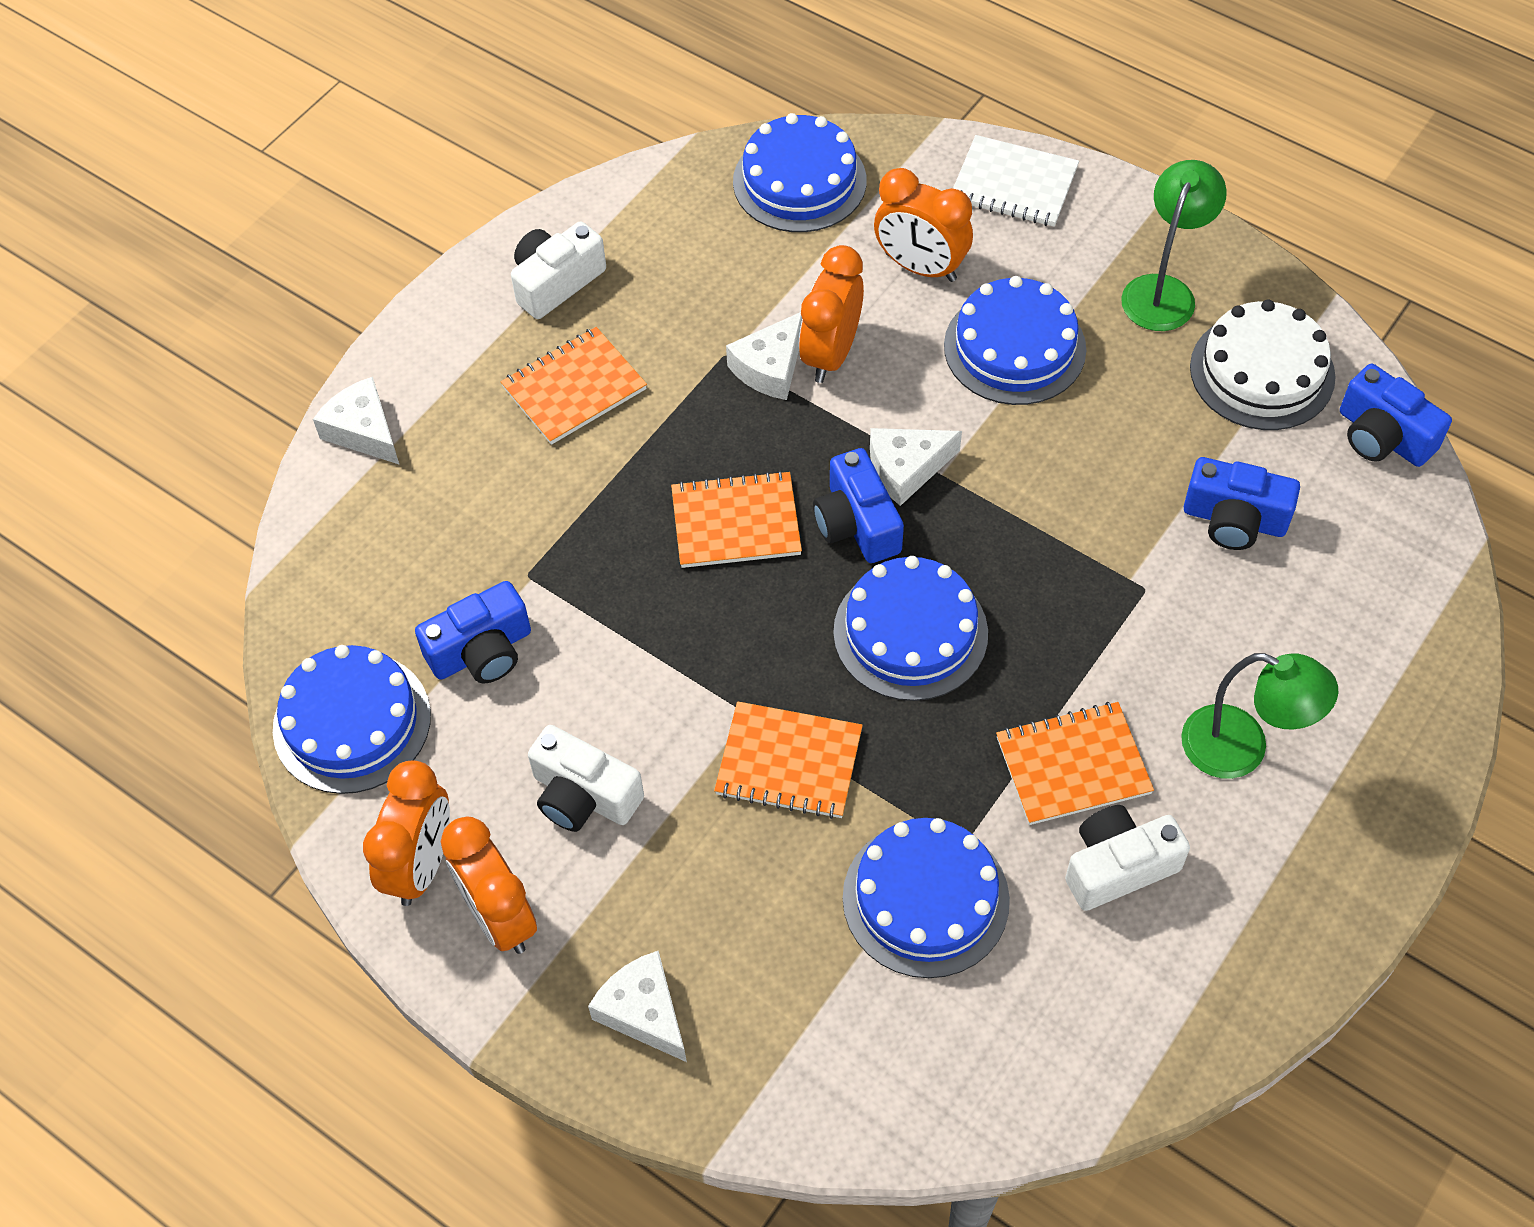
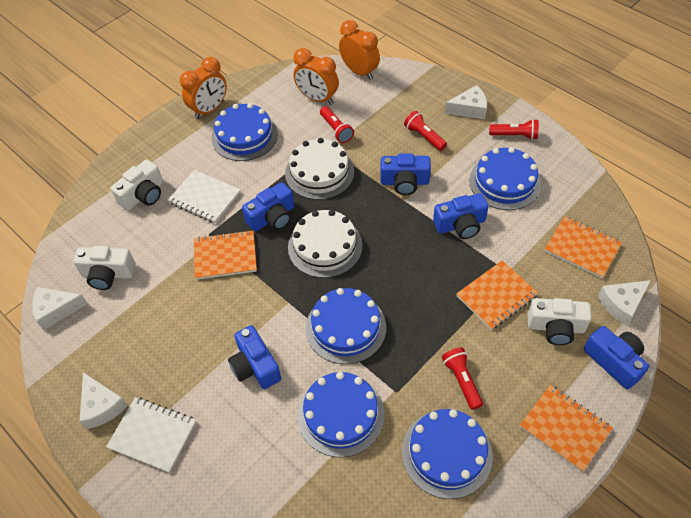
blue camera: 4 -> 5
green lamp: 2 -> 0
orange clock: 4 -> 3
red flashlight: 0 -> 4
white cake: 1 -> 2
white notebook: 1 -> 2

